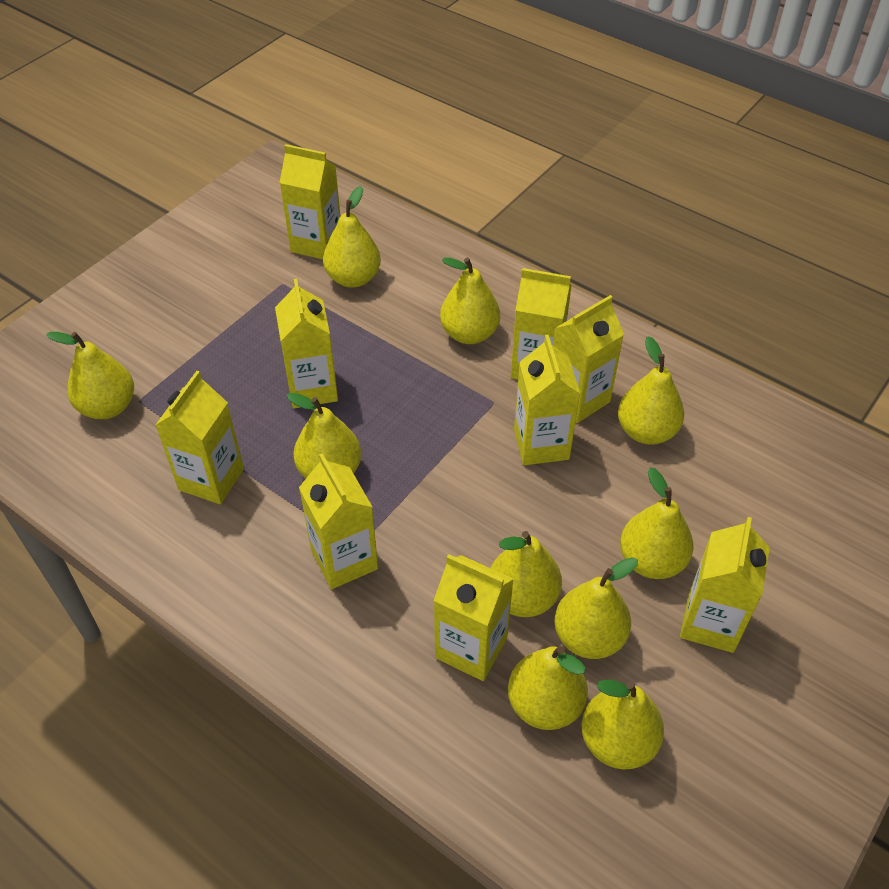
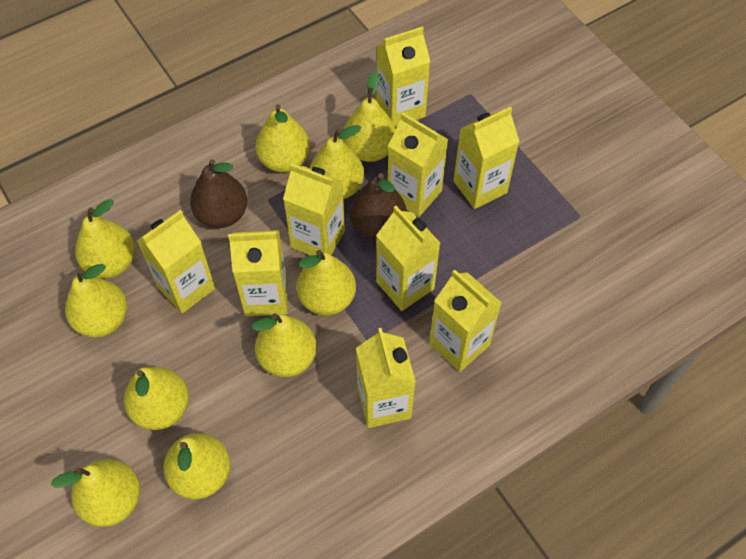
brown pear: 0 -> 2

